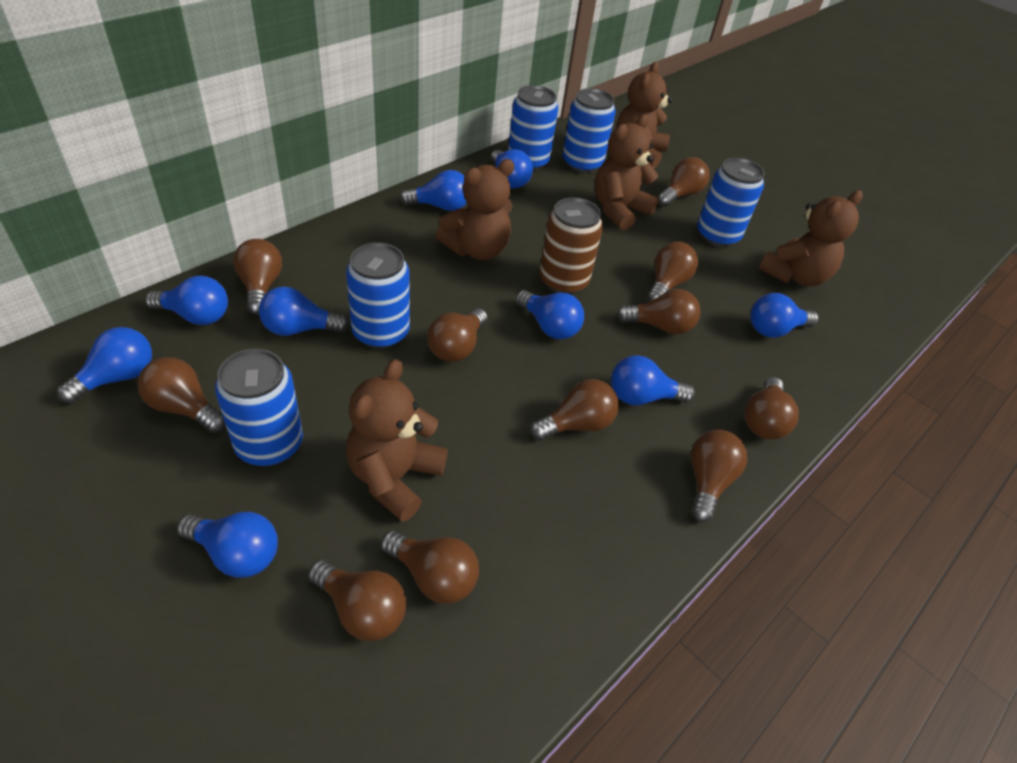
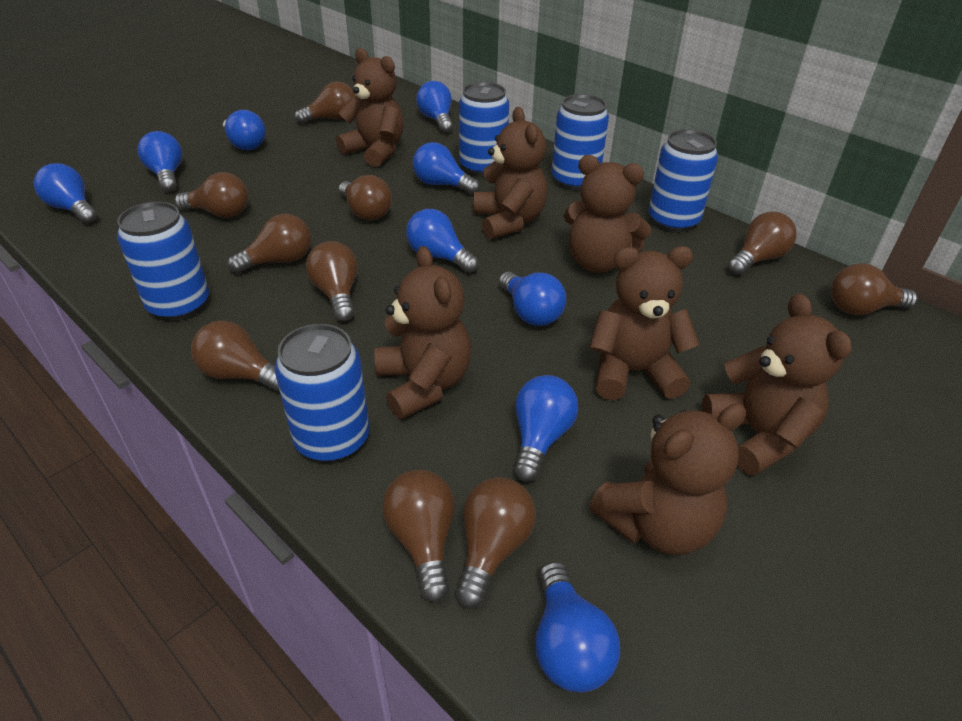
brown can: 1 -> 0
brown light bulb: 11 -> 10
brown teddy bear: 5 -> 7

